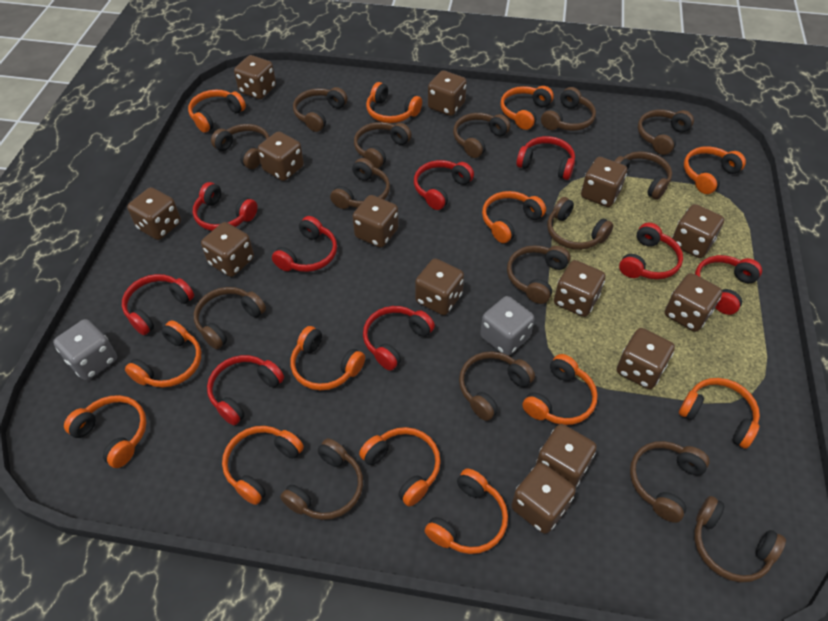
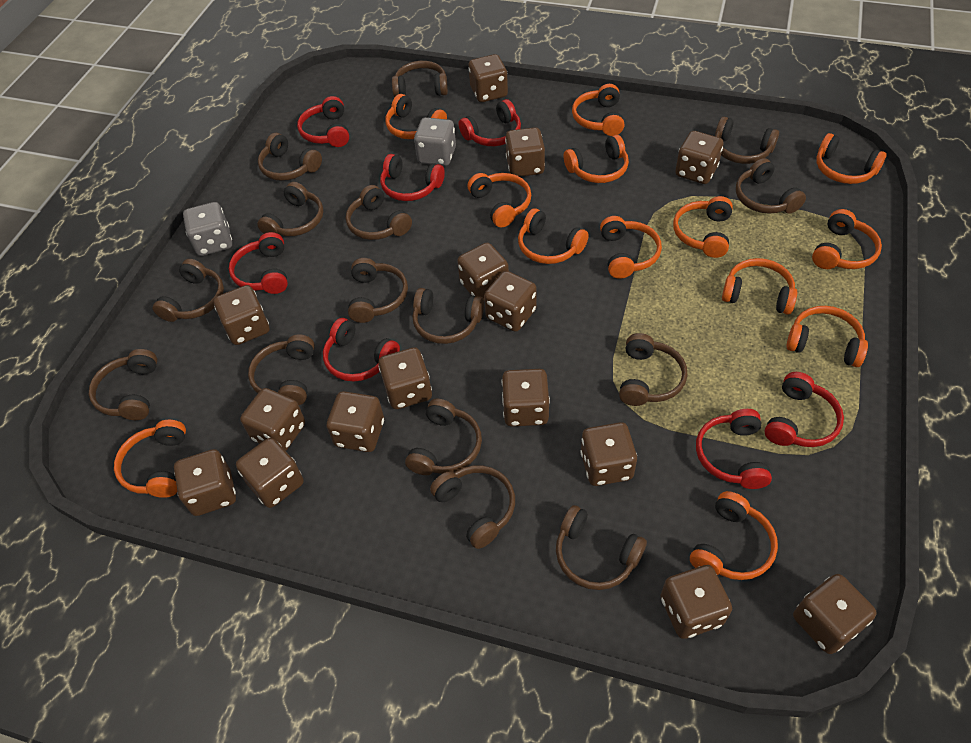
brown dice: 14 -> 15
red headphones: 9 -> 7

